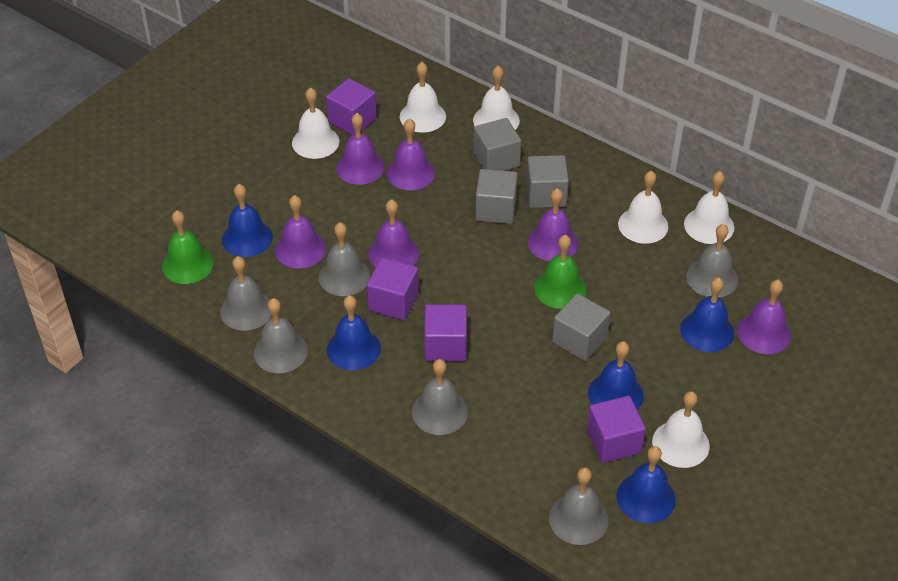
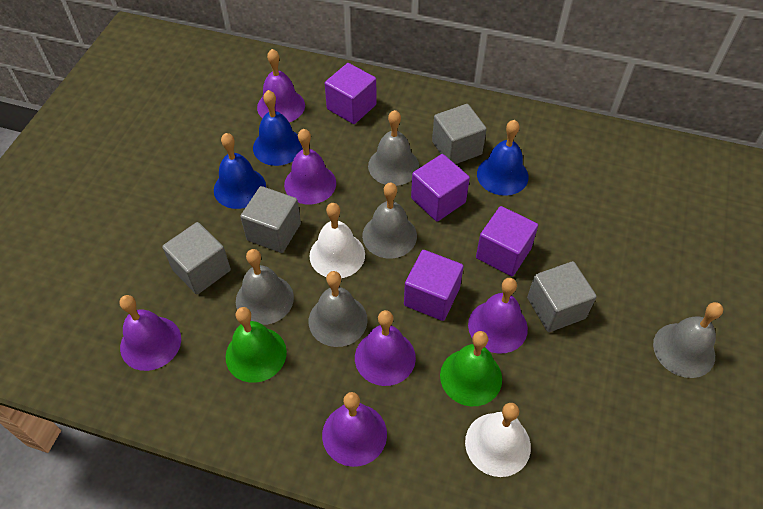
blue bell: 5 -> 3
grey bell: 6 -> 5
white bell: 6 -> 2

